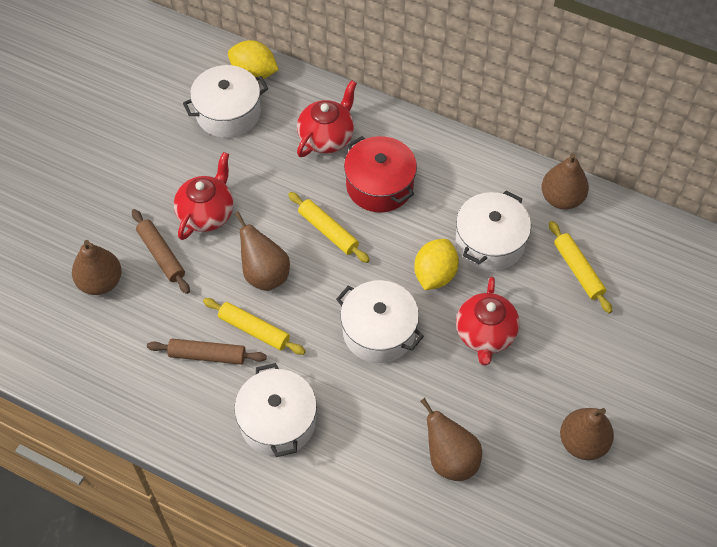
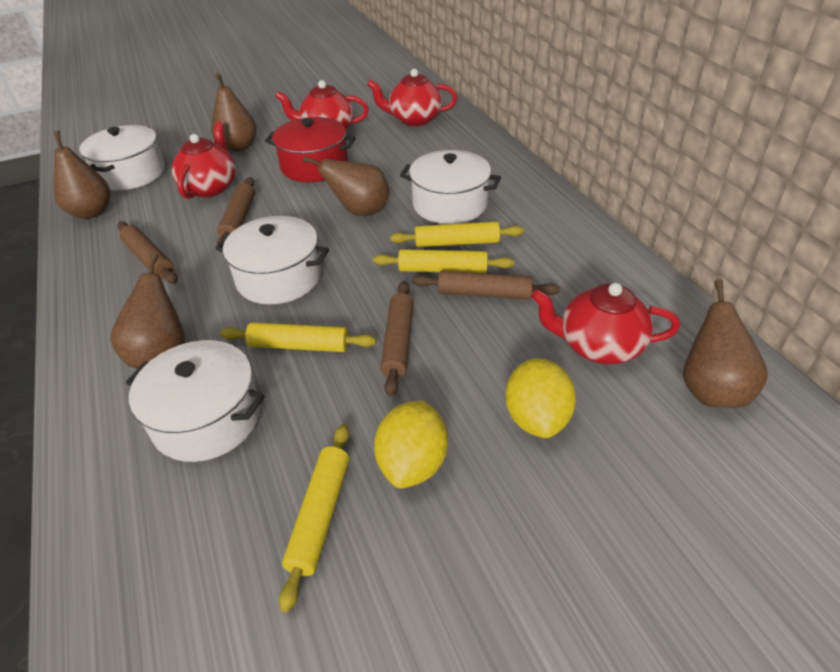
brown rolling pin: 2 -> 4
red teapot: 3 -> 4
yellow rolling pin: 3 -> 4

